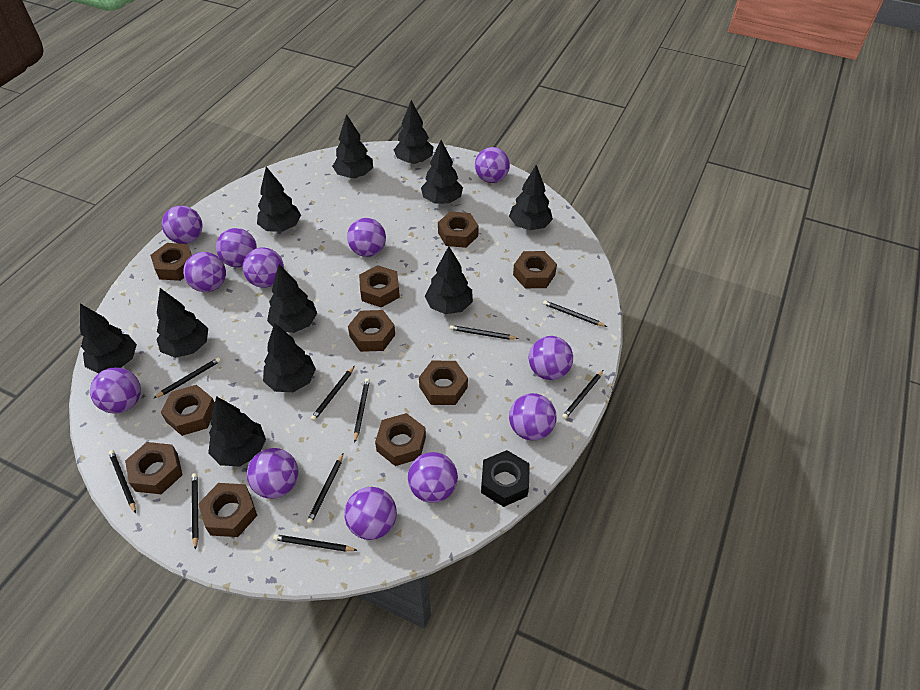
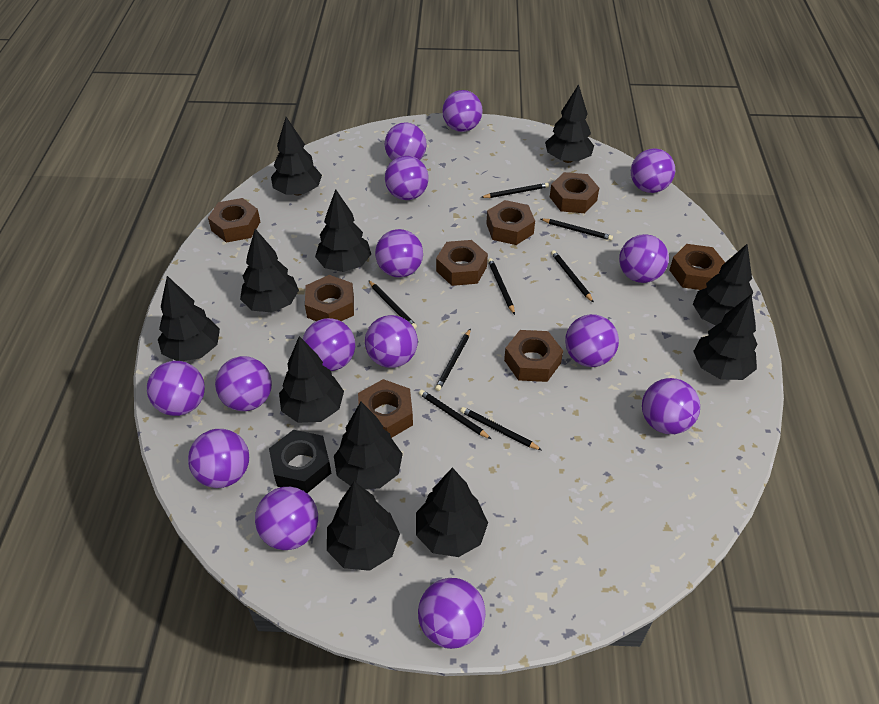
black pencil: 10 -> 8
brown nut: 10 -> 8
purple ball: 12 -> 15

